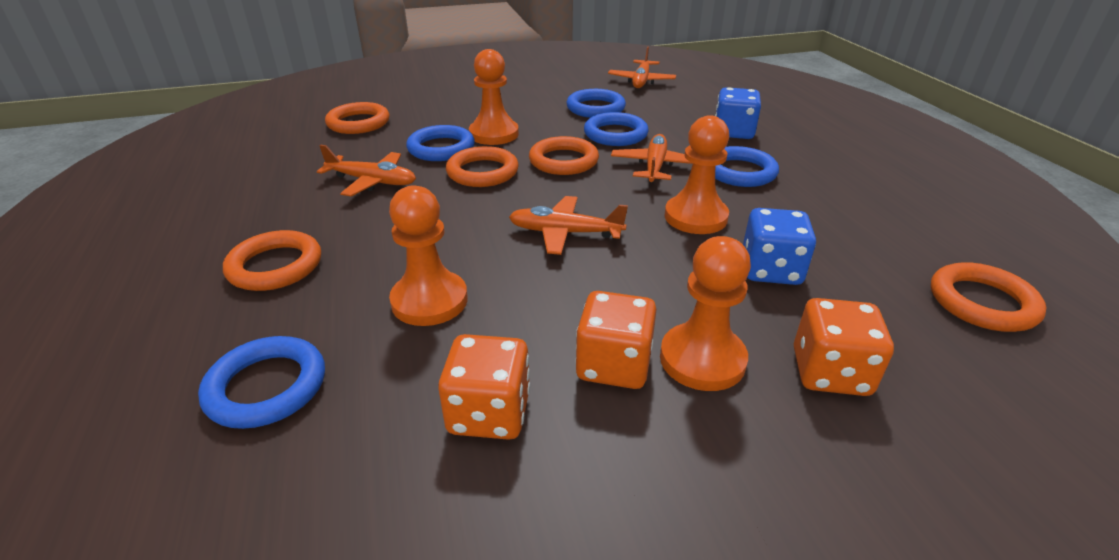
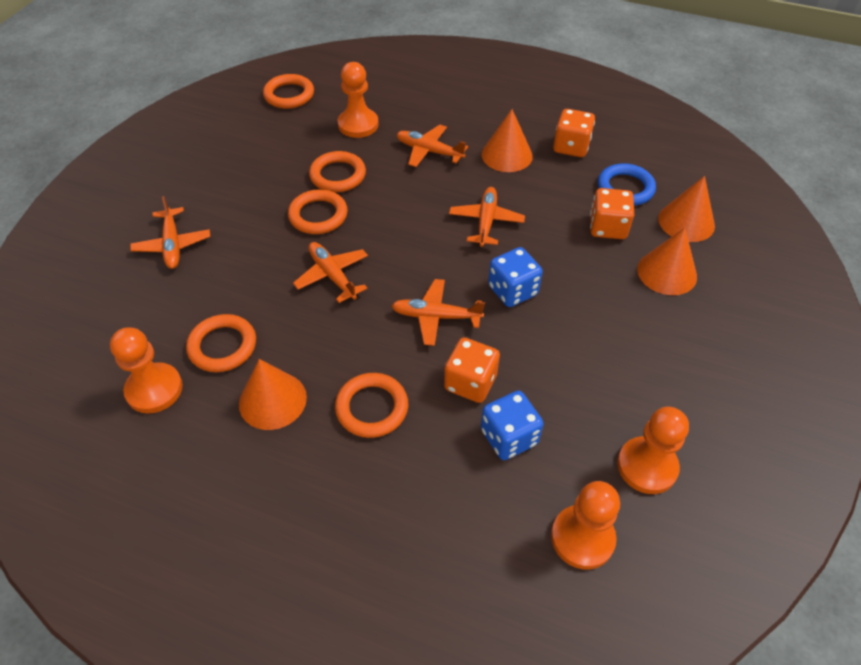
blue ring: 5 -> 1
orange cone: 0 -> 4
orange plane: 4 -> 5

